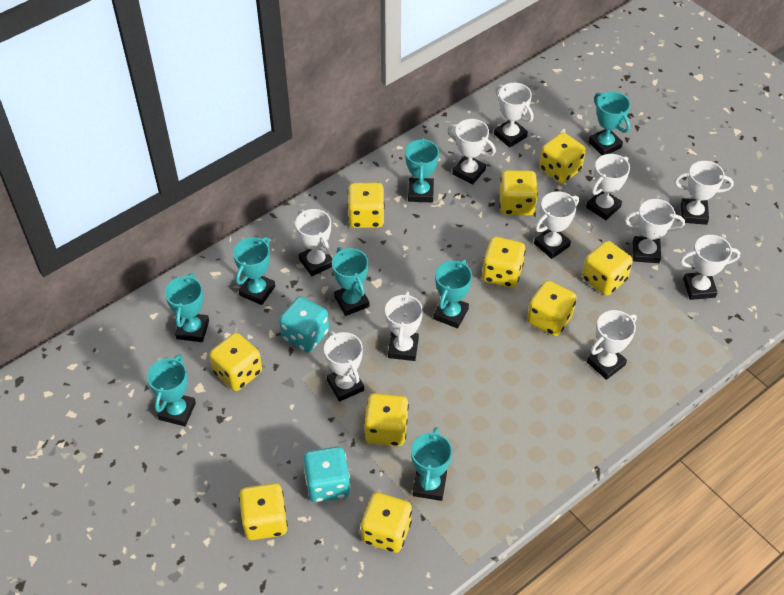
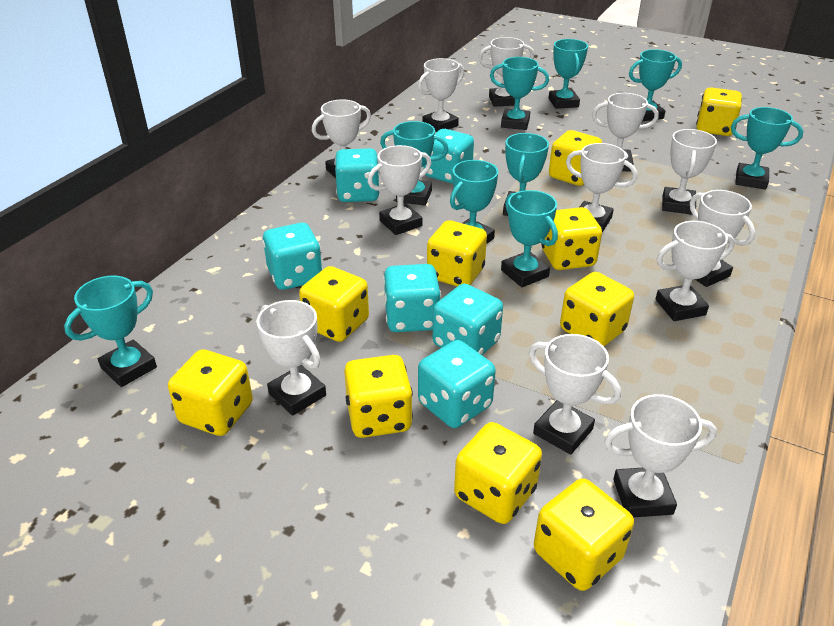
turquoise dice: 2 -> 6
turquoise trophy: 8 -> 9
white trophy: 11 -> 12

